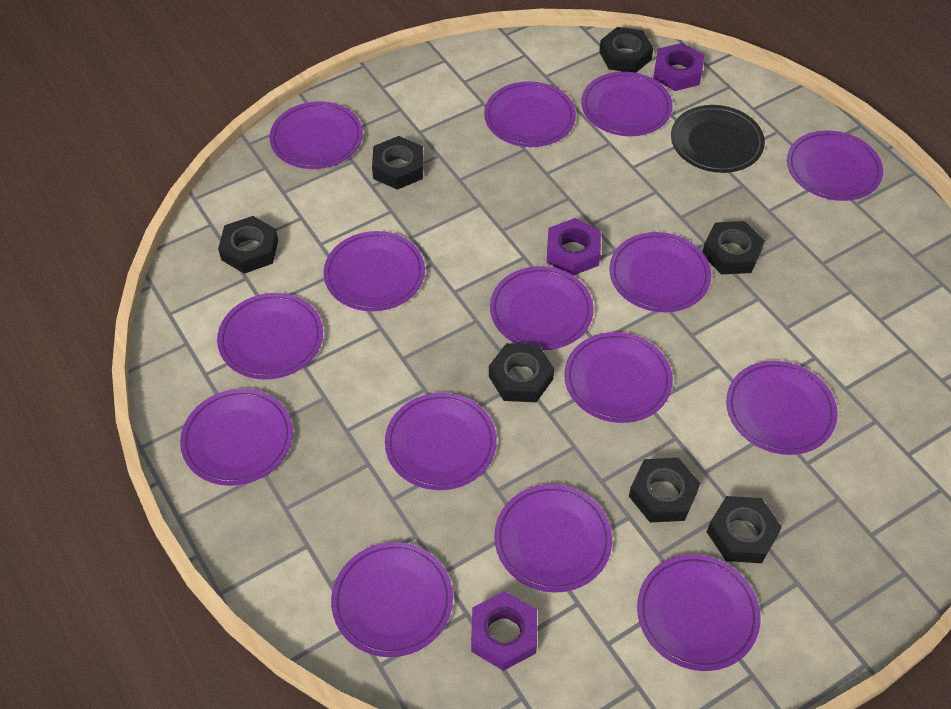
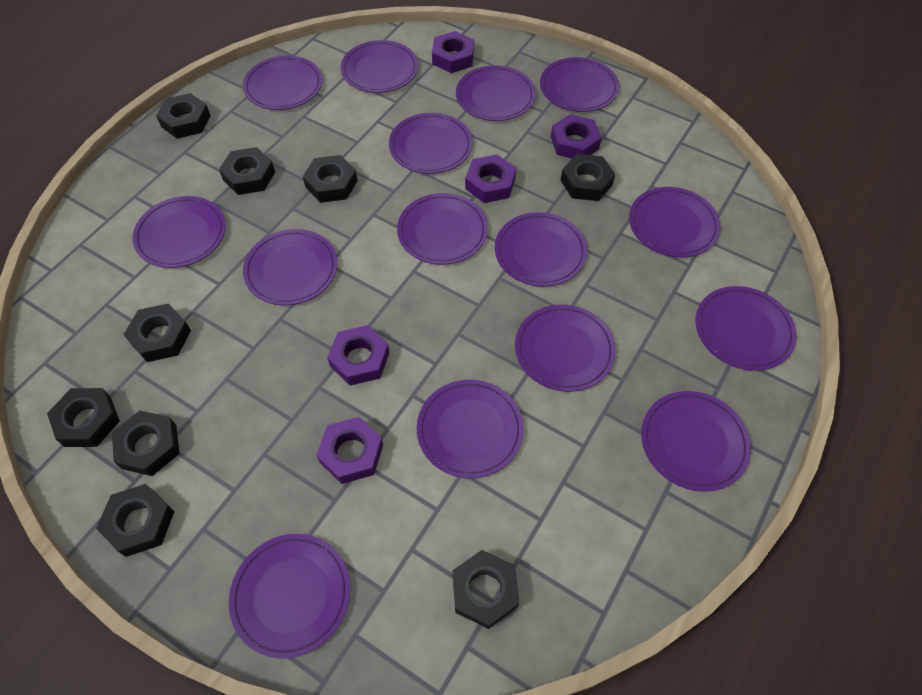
black nut: 7 -> 9
black plate: 1 -> 0
purple nut: 3 -> 5

